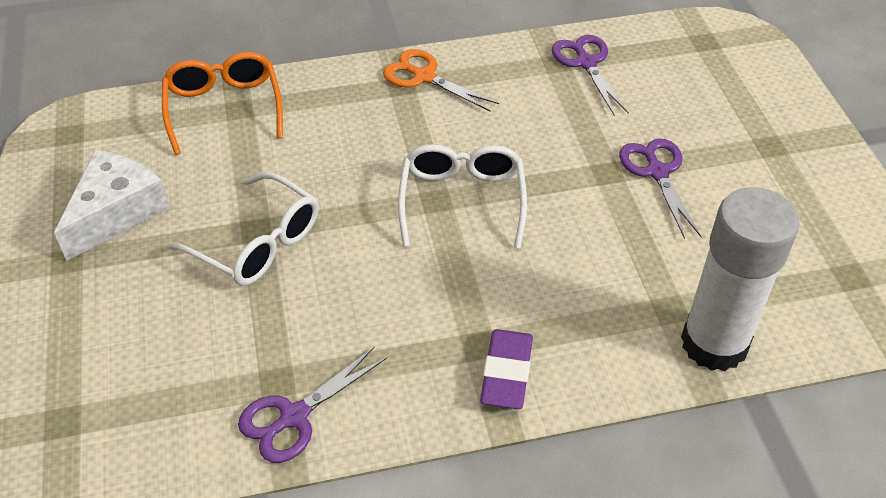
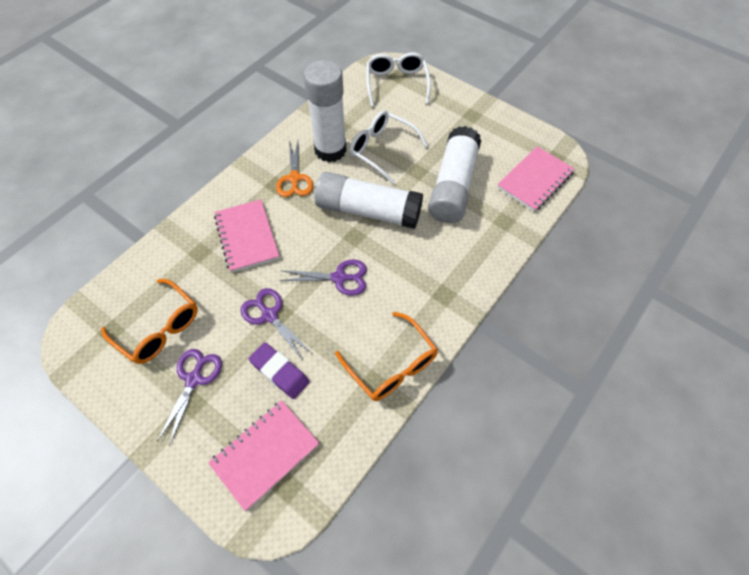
orange glasses: 1 -> 2
pink notebook: 0 -> 3
white cheese: 1 -> 0
white glue stick: 1 -> 3

